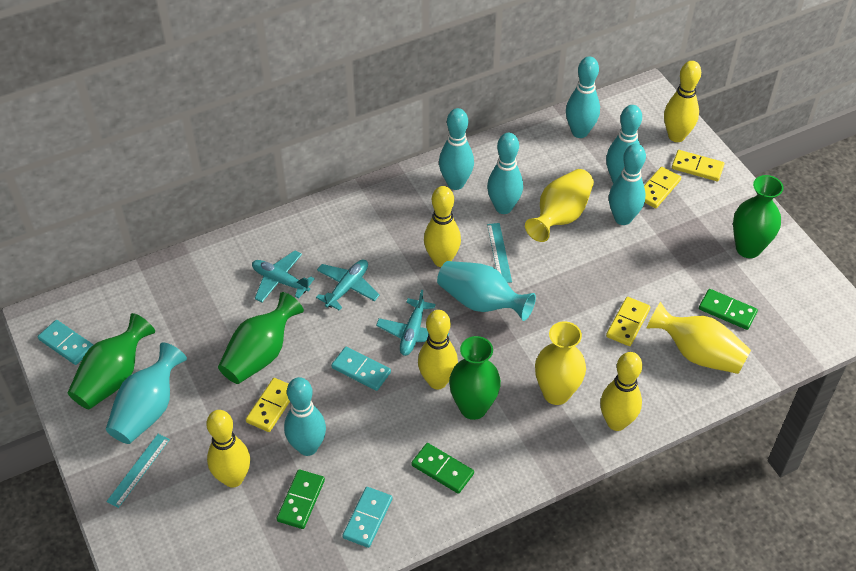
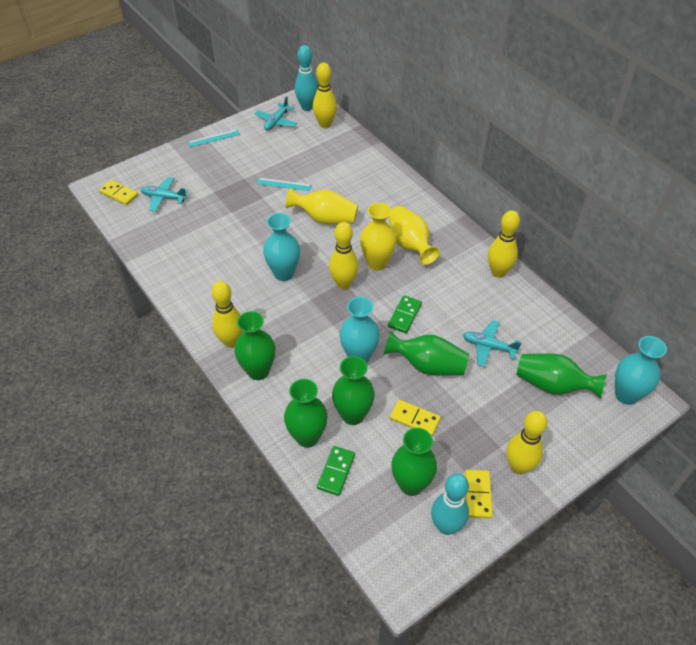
green domino: 3 -> 2
green vase: 4 -> 6
turquoise bowling pin: 6 -> 2
turquoise domino: 3 -> 0
turquoise vase: 2 -> 3
yellow domino: 4 -> 3

